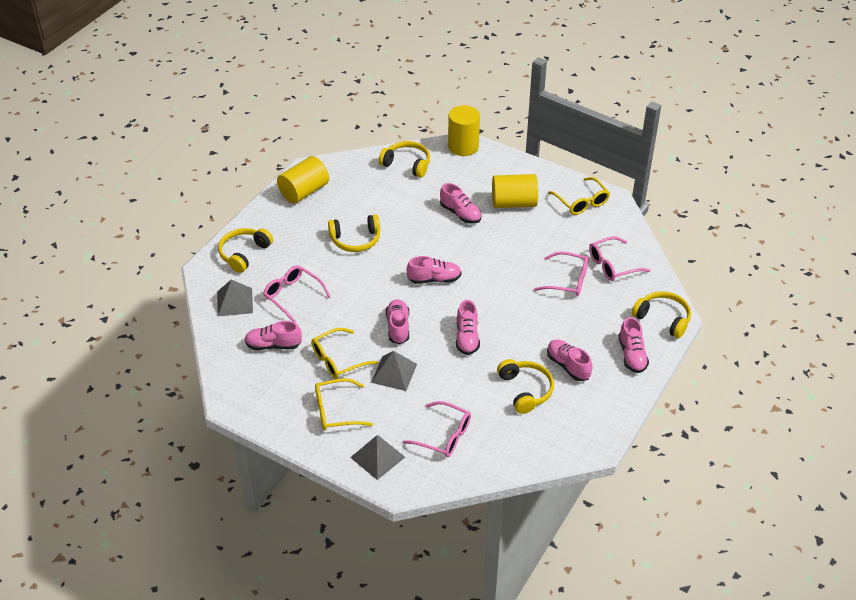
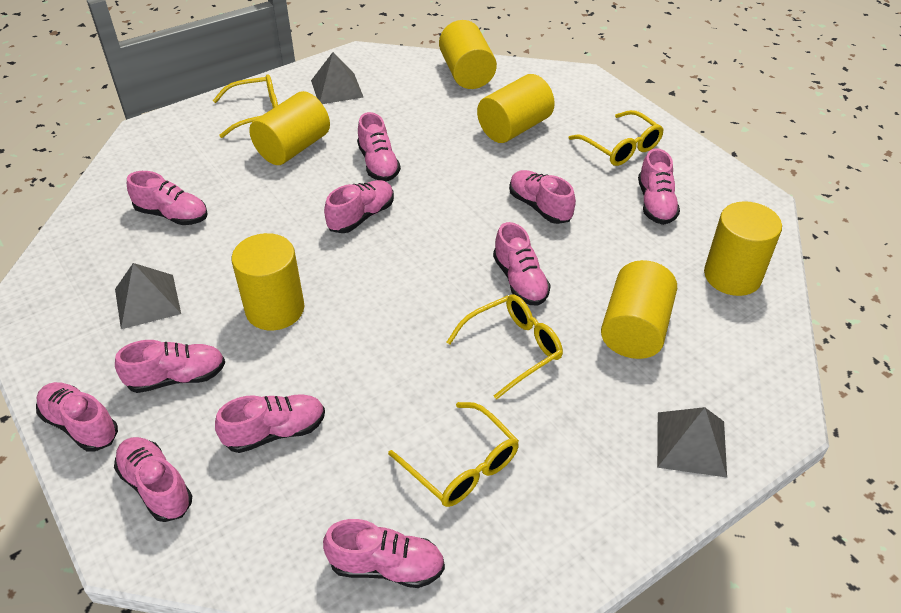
pink glasses: 4 -> 0
pink shoe: 7 -> 11
yellow cylinder: 3 -> 6
yellow glasses: 3 -> 4
yellow headphones: 5 -> 0

